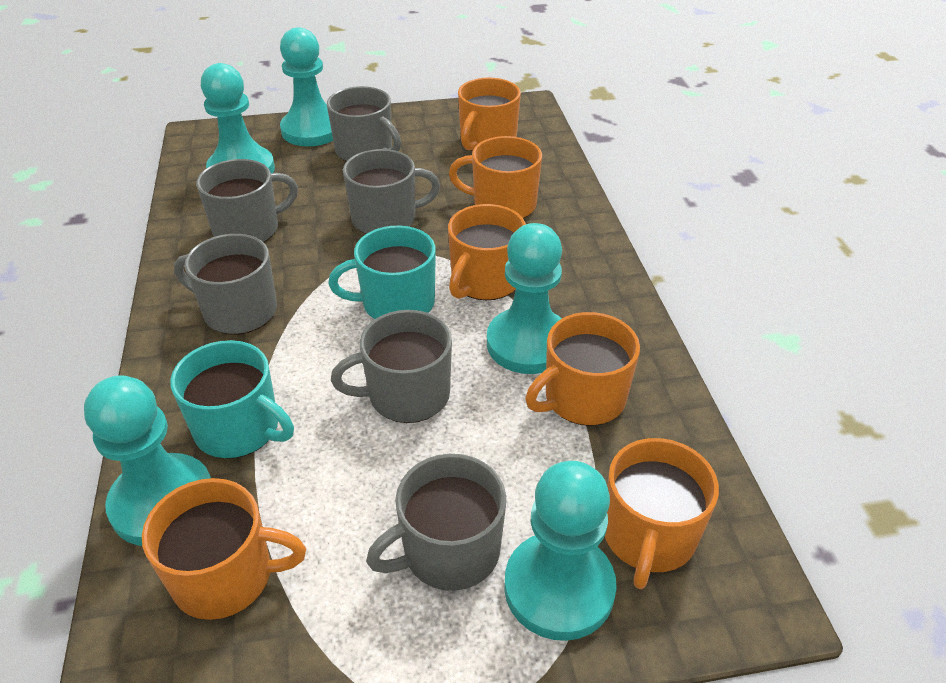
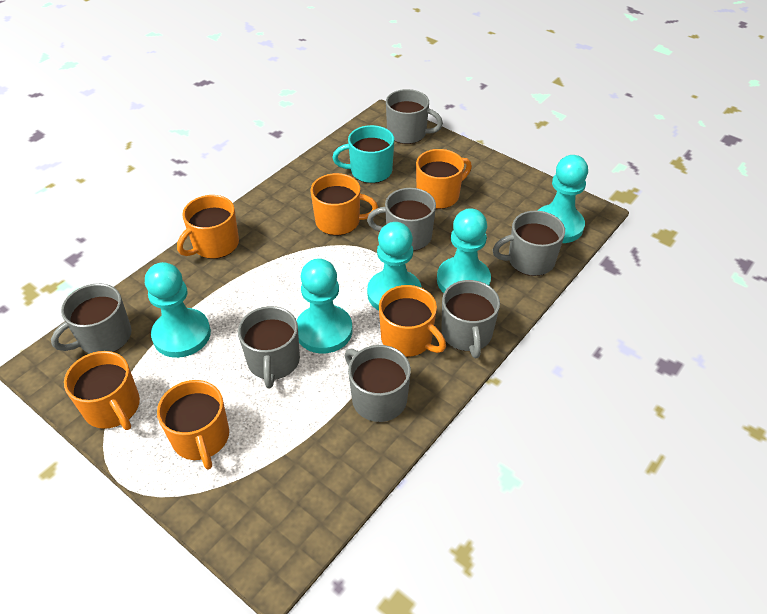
grey mug: 6 -> 7
turquoise mug: 2 -> 1

